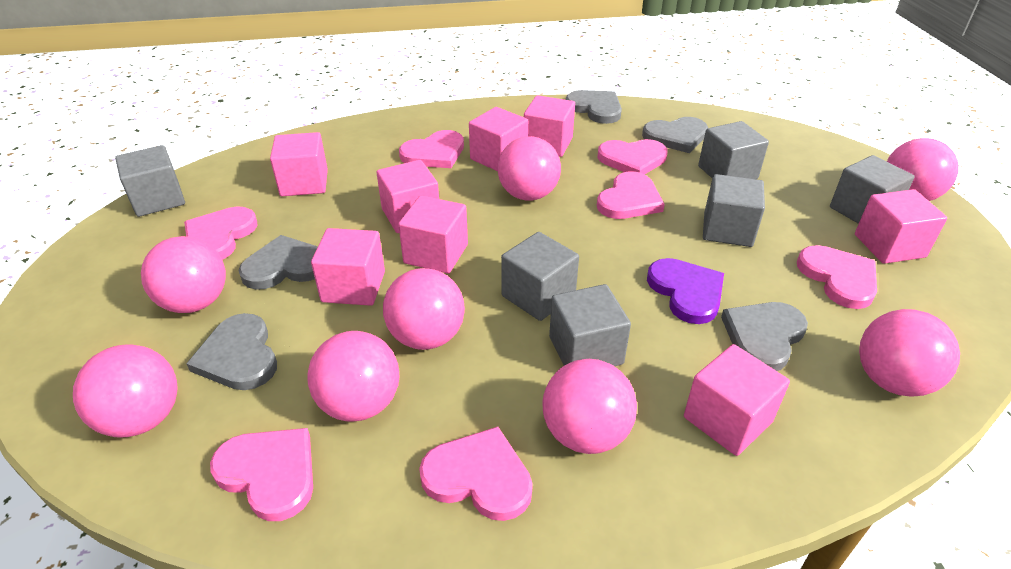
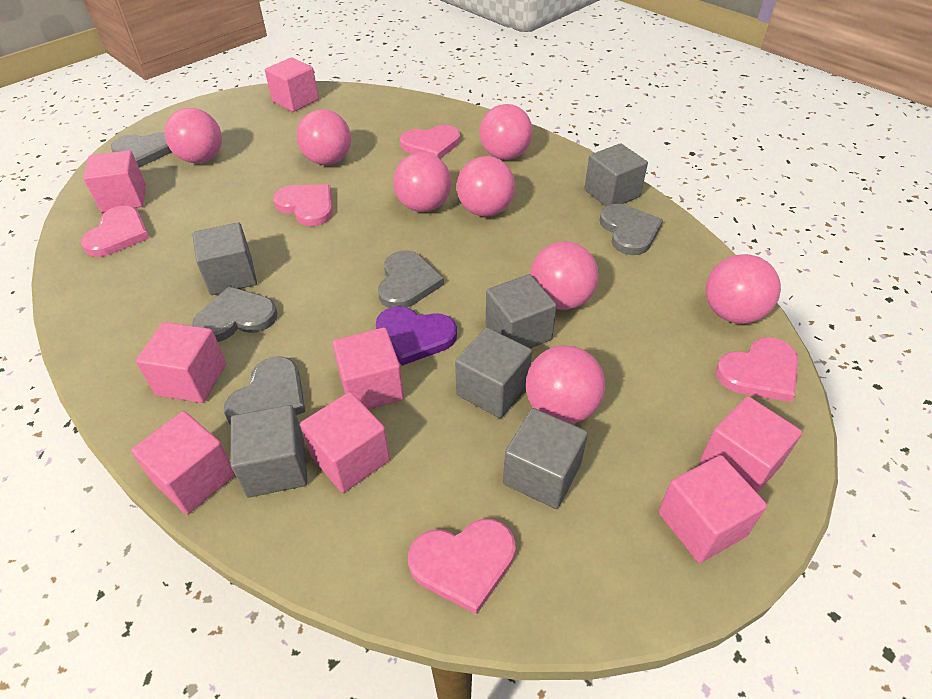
pink heart: 7 -> 5

